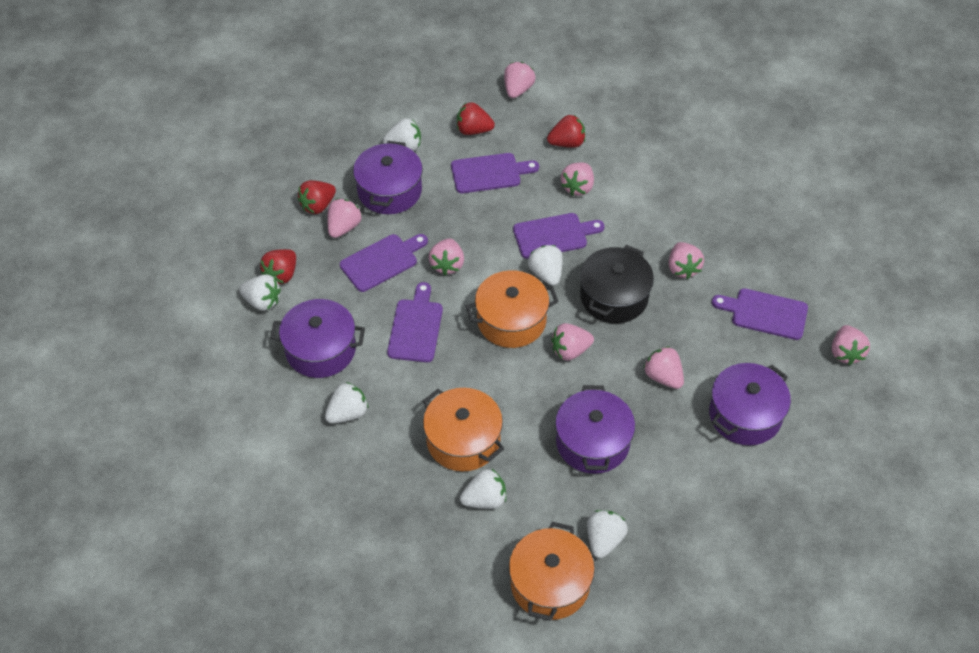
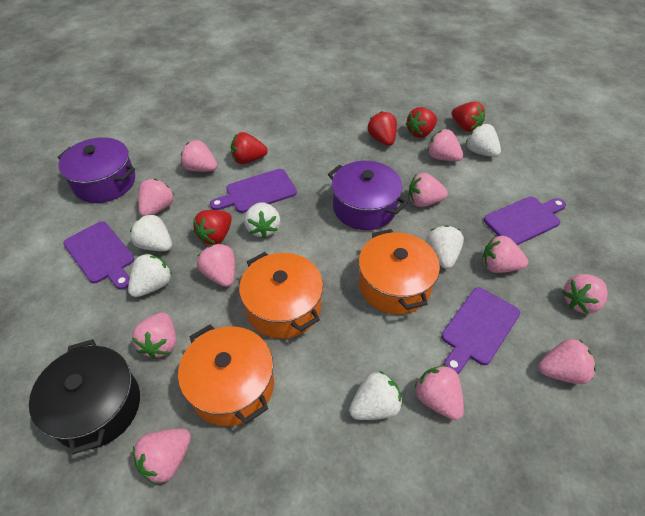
pink strawberry: 8 -> 11
purple cutting board: 5 -> 4
purple pot: 4 -> 2
red strawberry: 4 -> 5

